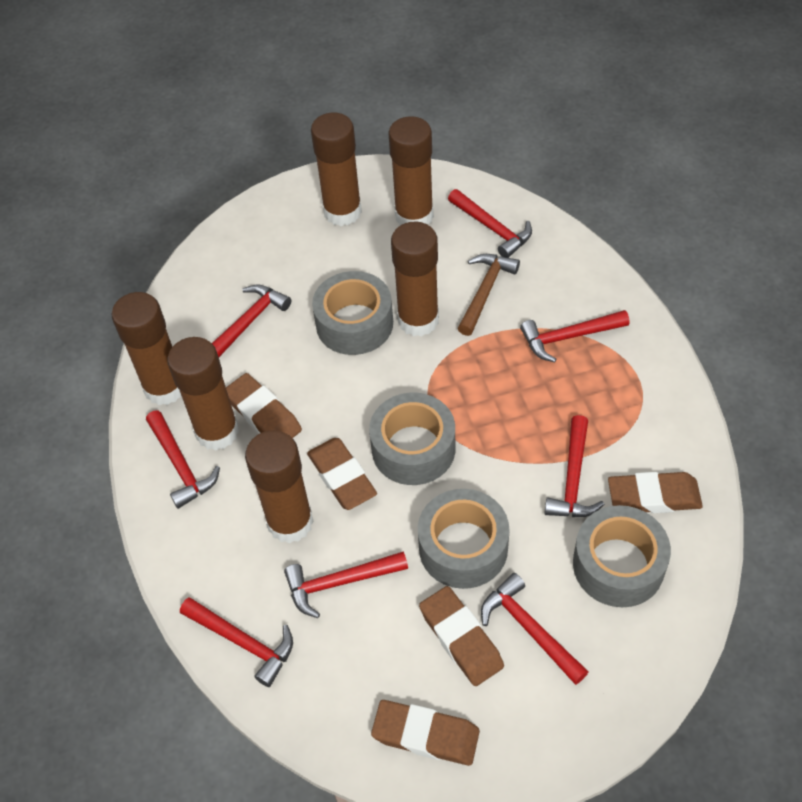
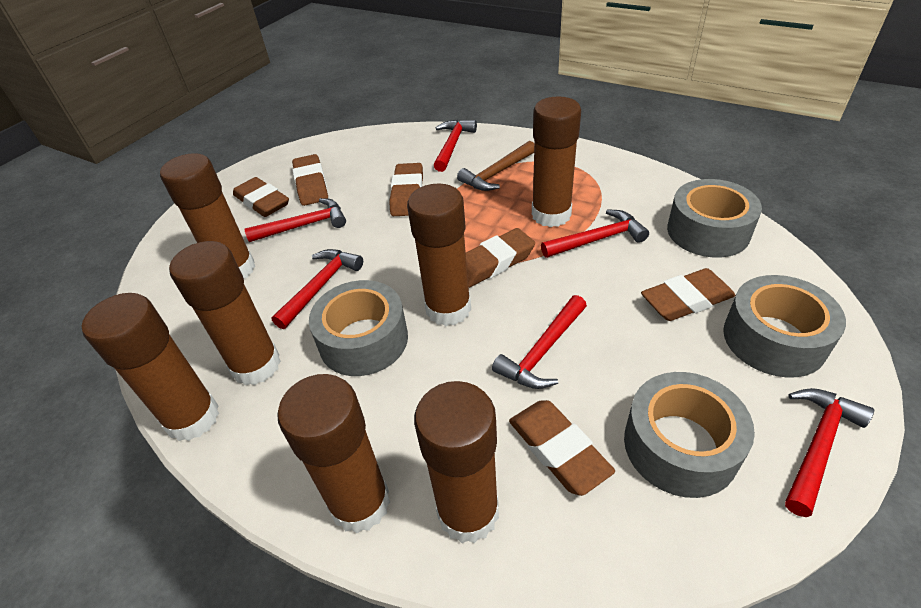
brown eraser: 5 -> 6
brown glue stick: 6 -> 7
red hammer: 8 -> 6

